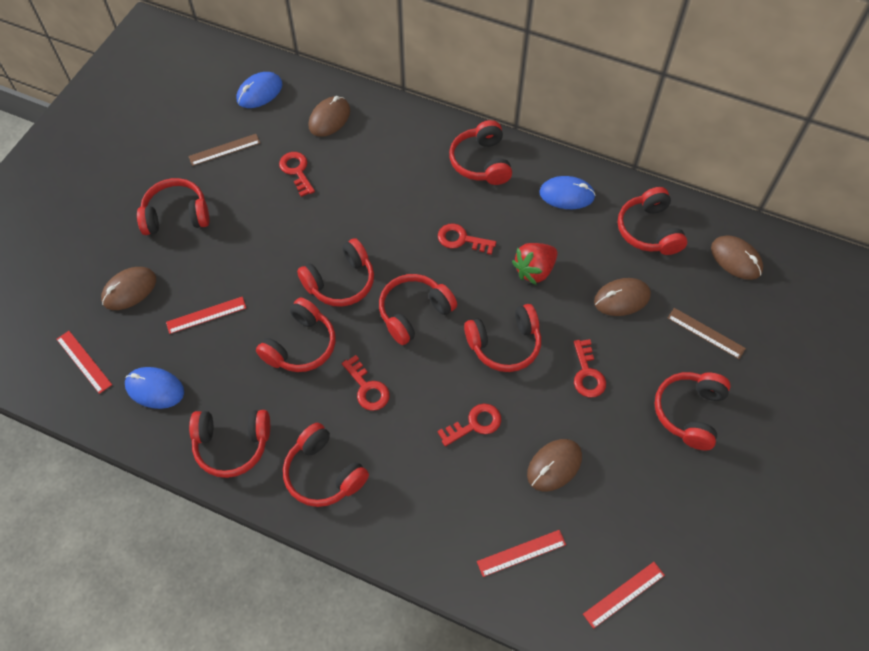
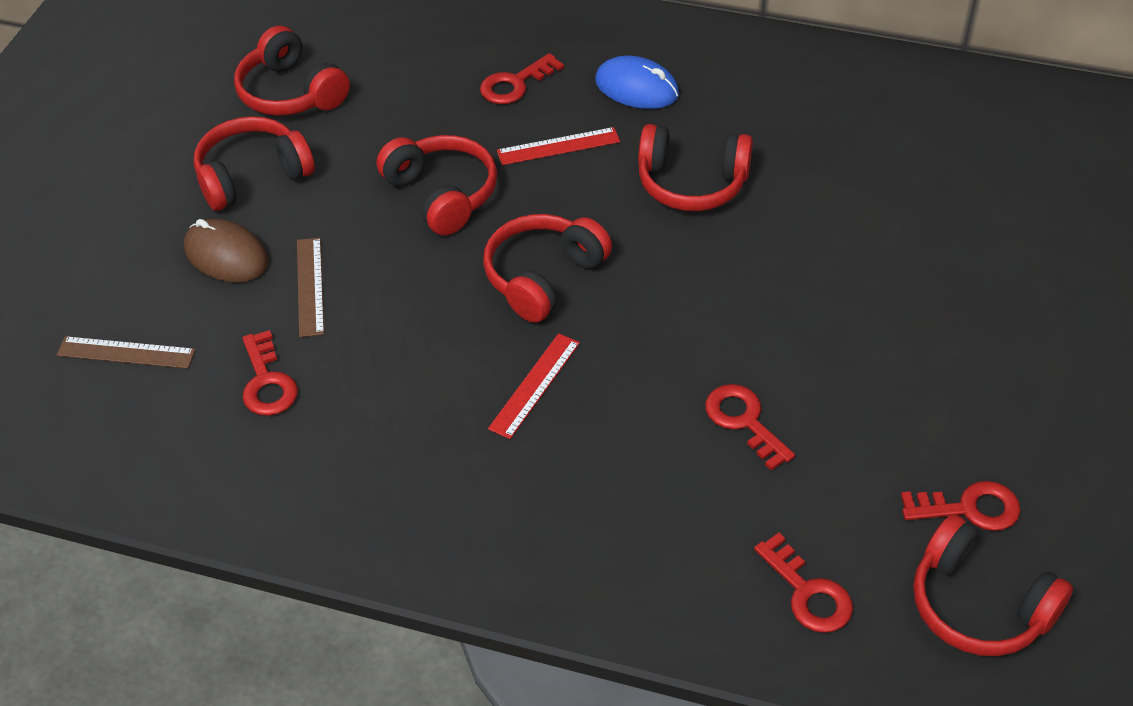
blue mouse: 3 -> 1
brown mouse: 5 -> 1
red headphones: 10 -> 6
red ruler: 4 -> 2
red strawberry: 1 -> 0

